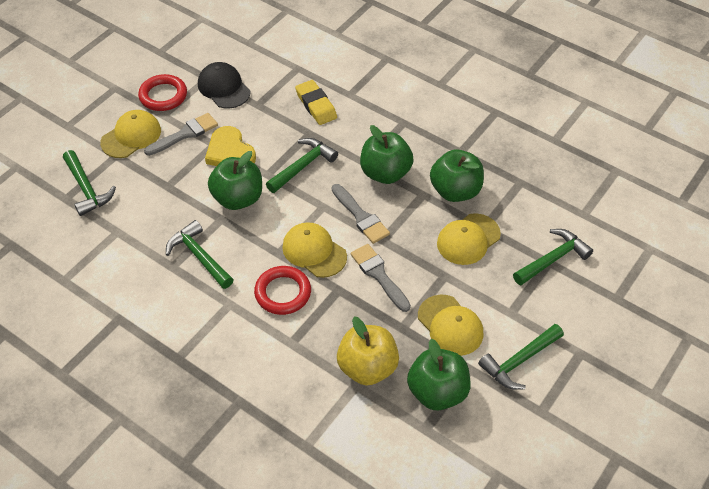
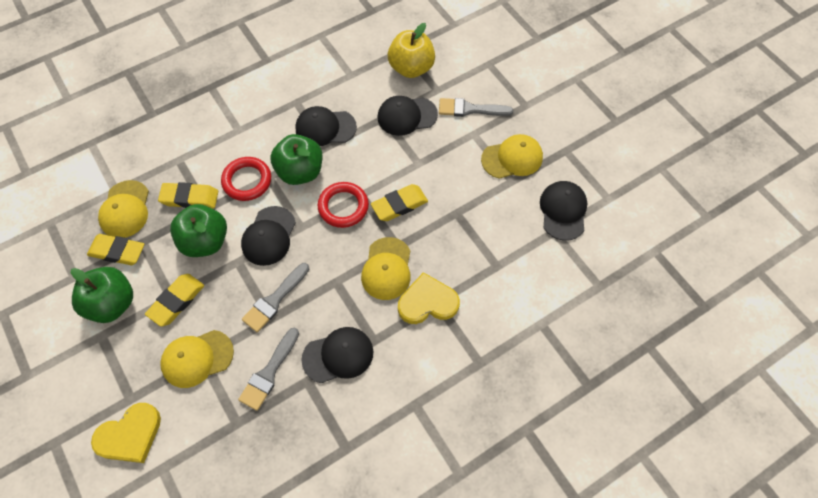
black cap: 1 -> 5
green apple: 4 -> 3
green hammer: 5 -> 0
yellow eraser: 1 -> 4
yellow heart: 1 -> 2

